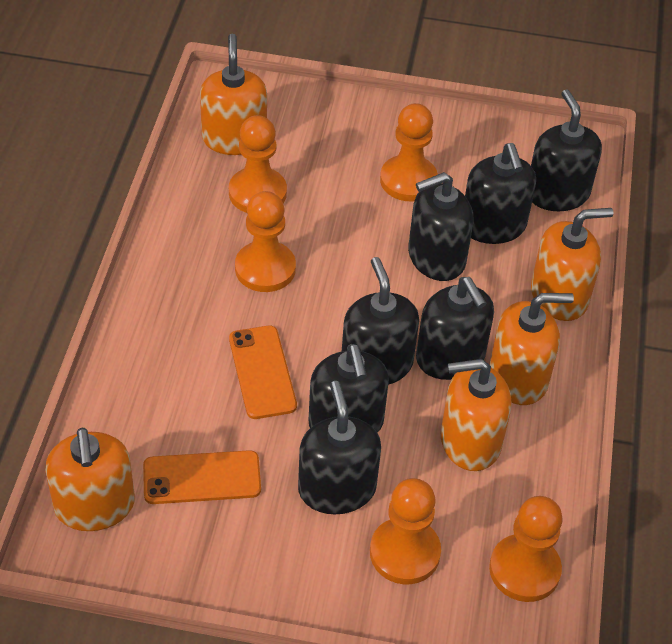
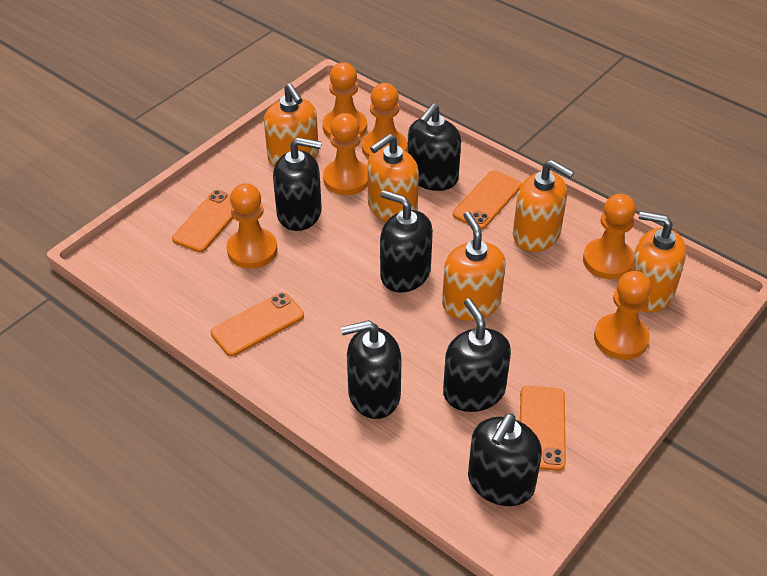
black soap dispenser: 7 -> 6
orange pawn: 5 -> 6
orange phone: 2 -> 4

